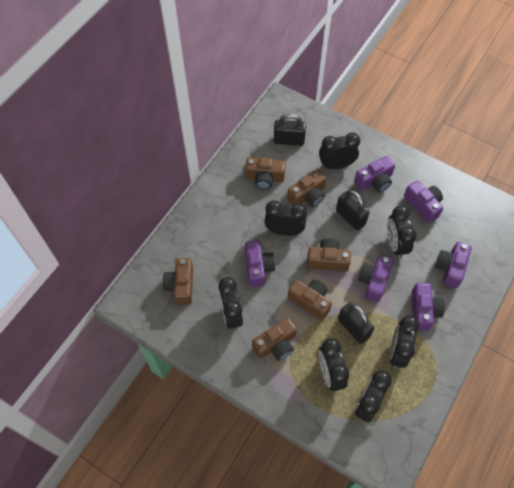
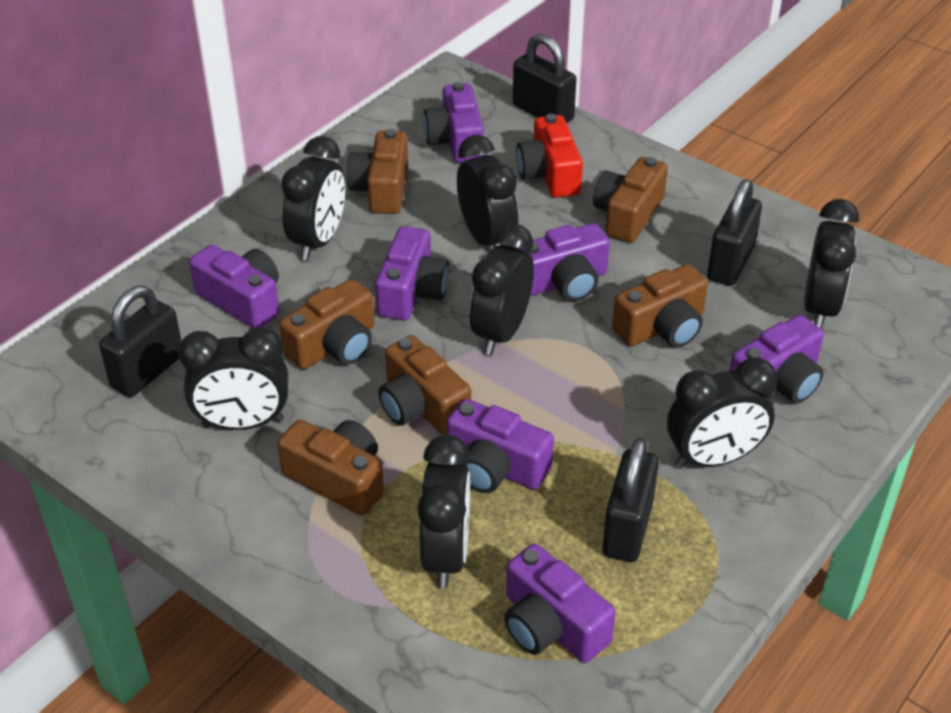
black padlock: 3 -> 4
purple camera: 6 -> 7
red camera: 0 -> 1

